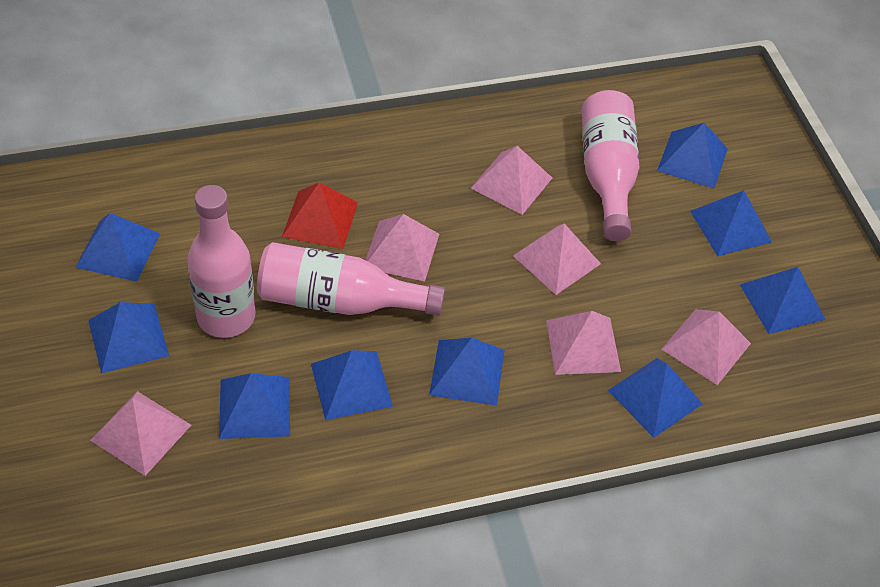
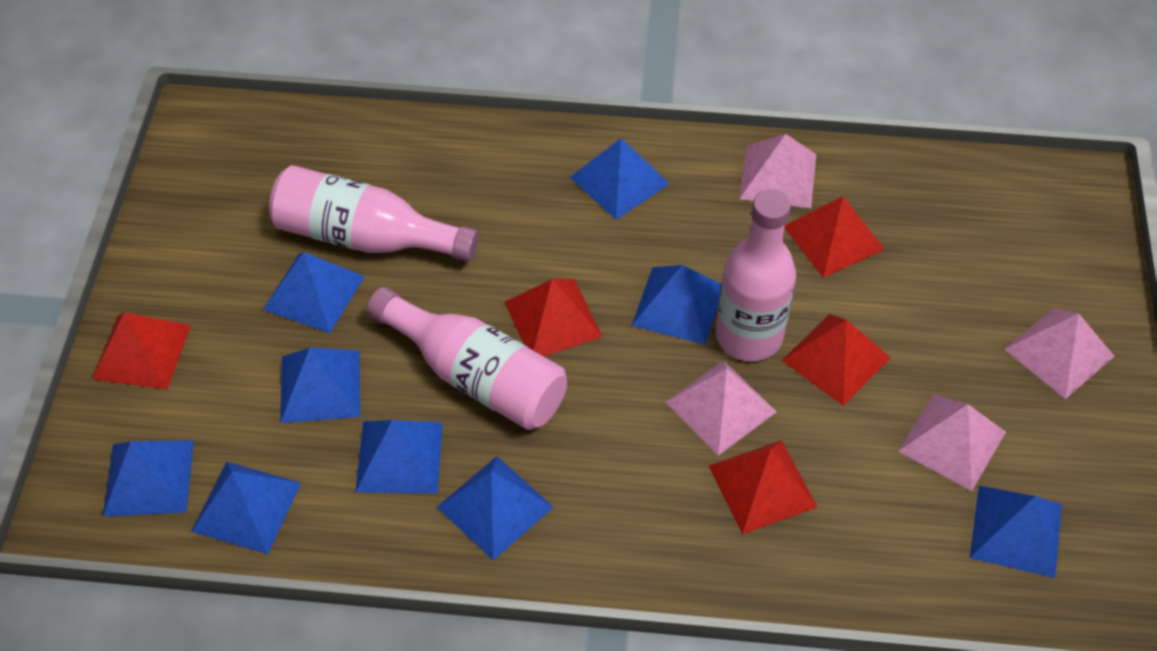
pink pyramid: 6 -> 4
red pyramid: 1 -> 5

